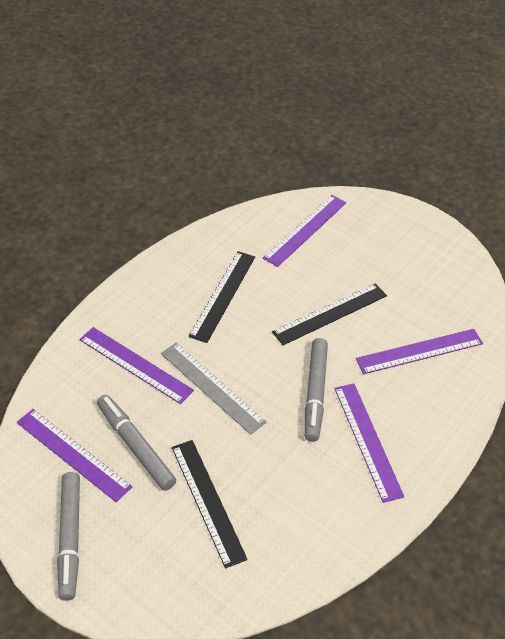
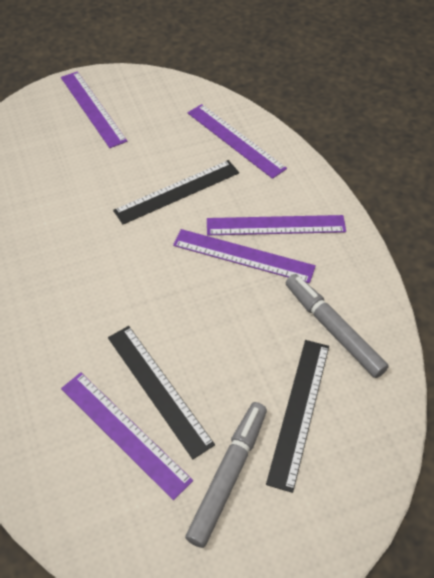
grey marker: 3 -> 2
grey ruler: 1 -> 0

